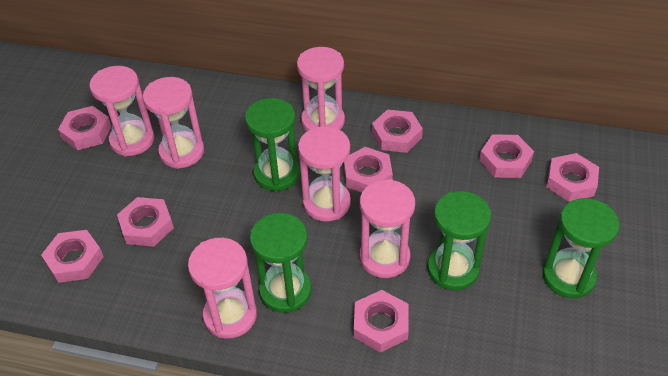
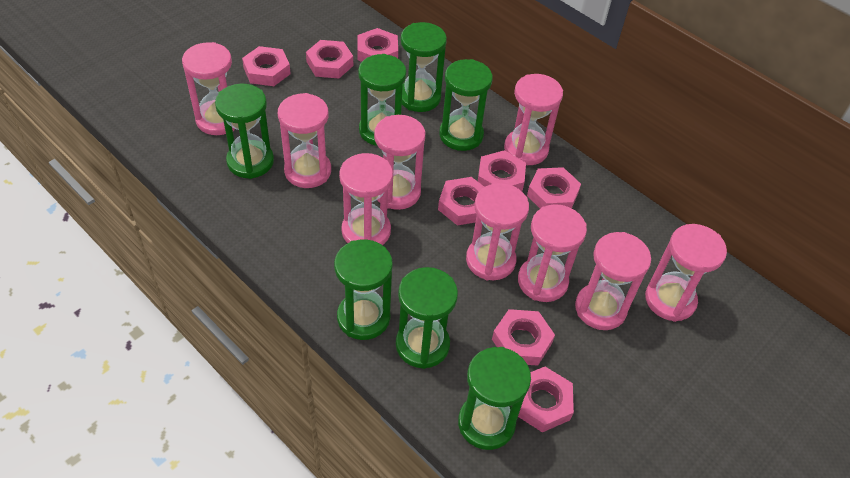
green hourglass: 4 -> 7
pink hourglass: 6 -> 9

